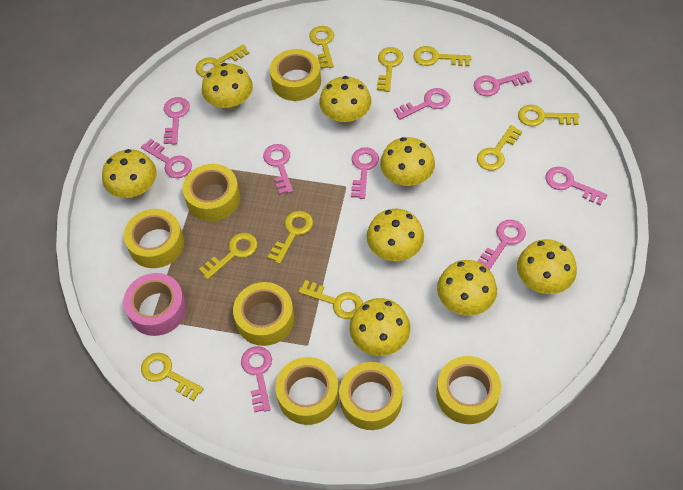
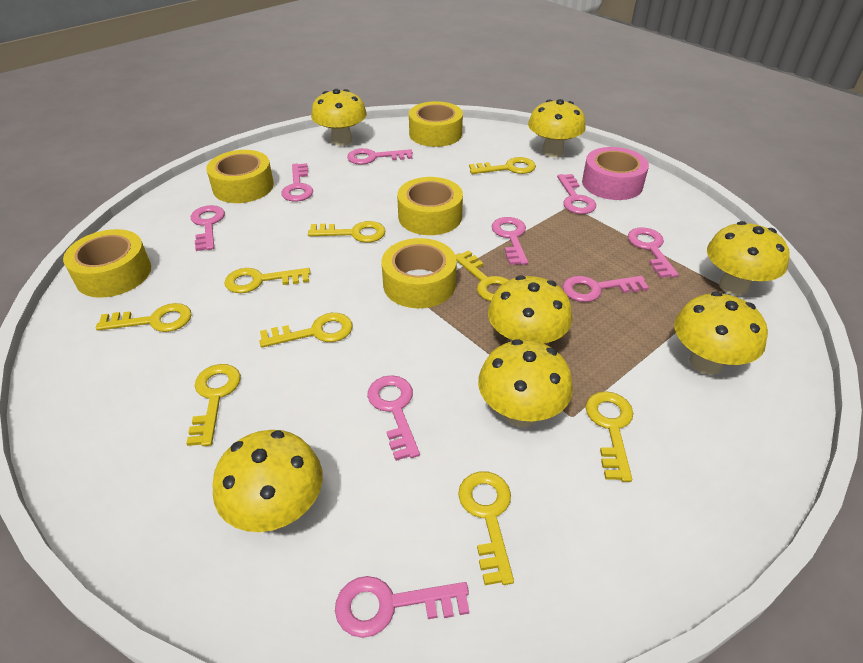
yellow key: 10 -> 9
yellow mushroom: 8 -> 7
yellow tape: 7 -> 5

